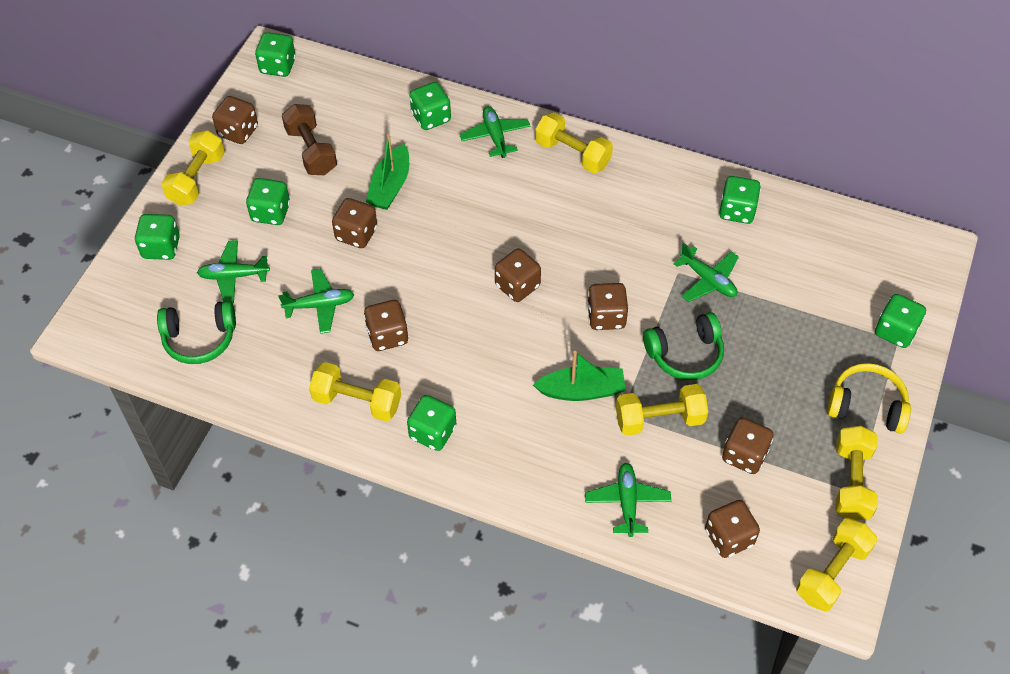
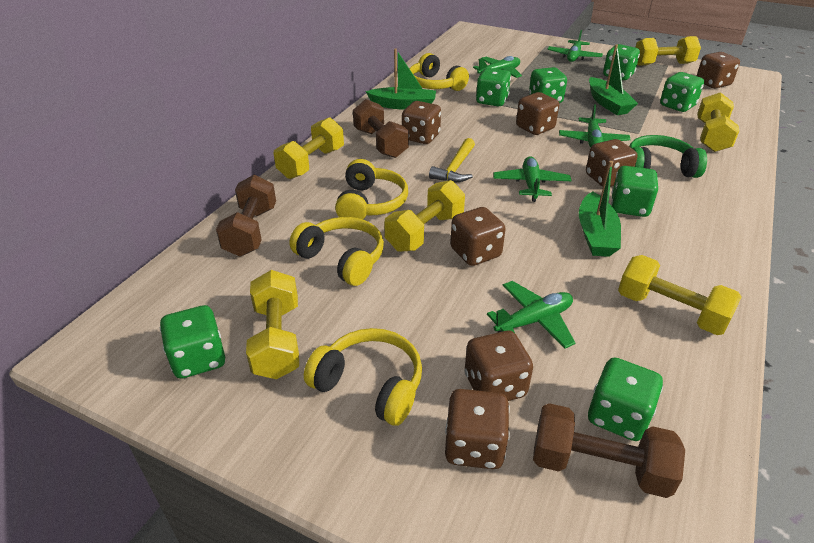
brown dumbbell: 1 -> 3
green boat: 2 -> 3
green headphones: 2 -> 1
yellow hammer: 0 -> 1
yellow headphones: 1 -> 4

